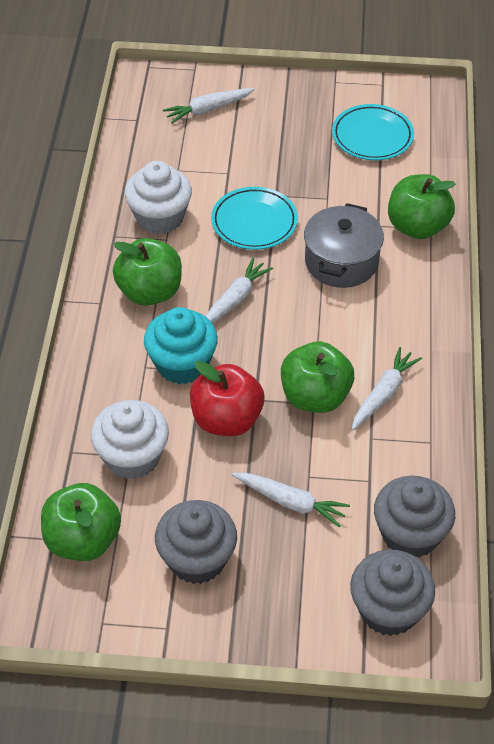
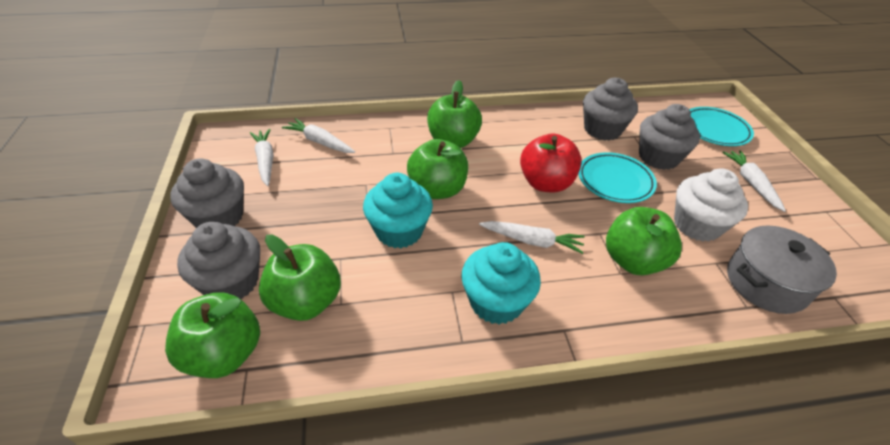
green apple: 4 -> 5
grey cupcake: 3 -> 4
turquoise cupcake: 1 -> 2
white cupcake: 2 -> 1

